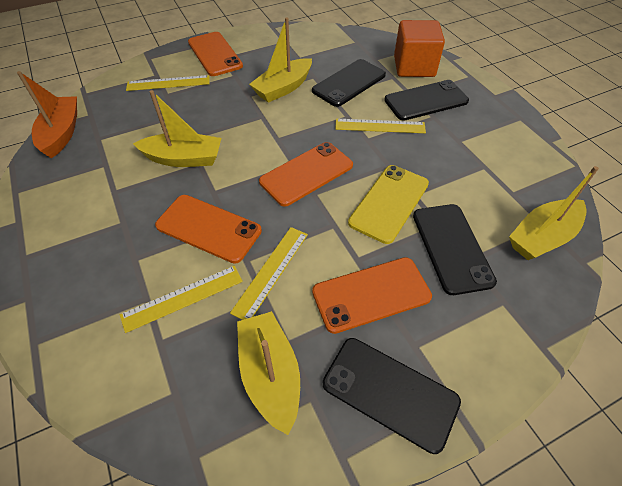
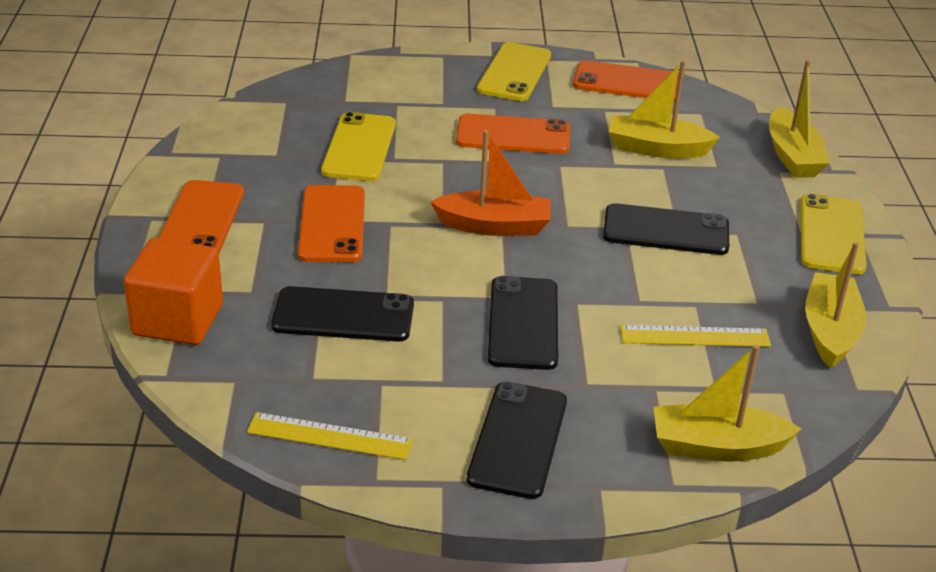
yellow phone: 1 -> 3
yellow ruler: 4 -> 2

